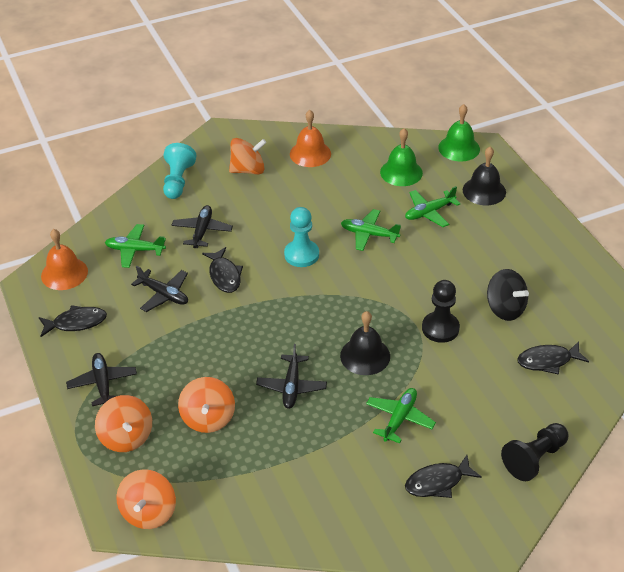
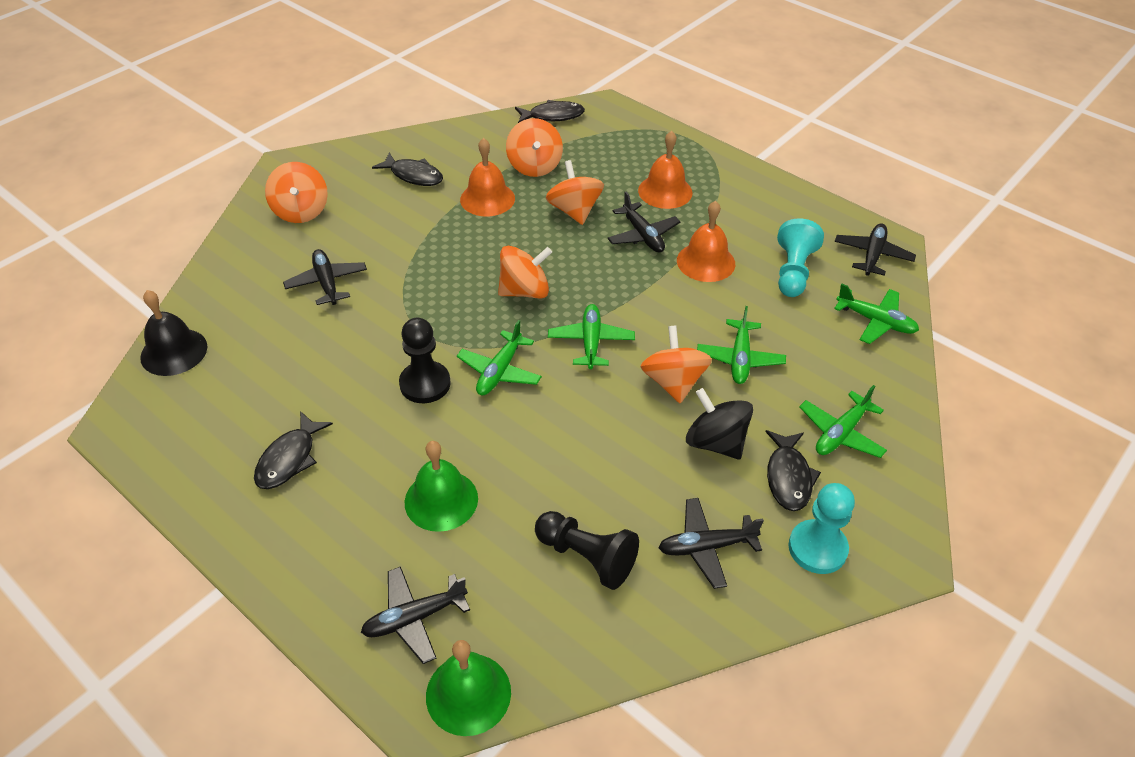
black bell: 2 -> 1
black plane: 4 -> 5
green plane: 4 -> 5
orange bell: 2 -> 3
orange spinning top: 4 -> 5

